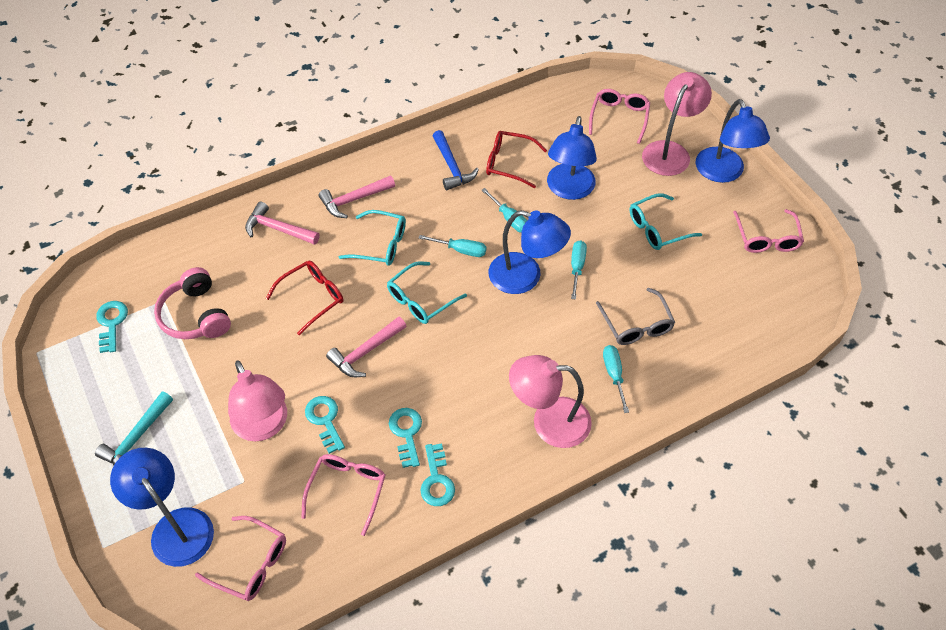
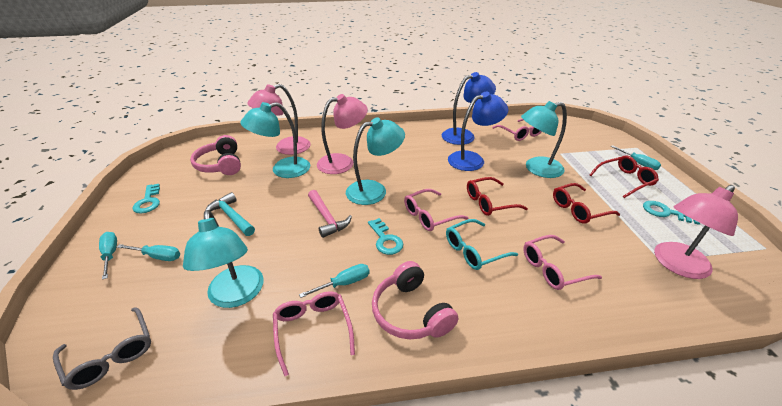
blue hammer: 1 -> 0
blue lamp: 4 -> 2
pink hammer: 3 -> 1
pink headphones: 1 -> 2
red glasses: 2 -> 3
turquoise glasses: 3 -> 1
turquoise key: 4 -> 3
turquoise lamp: 0 -> 4

